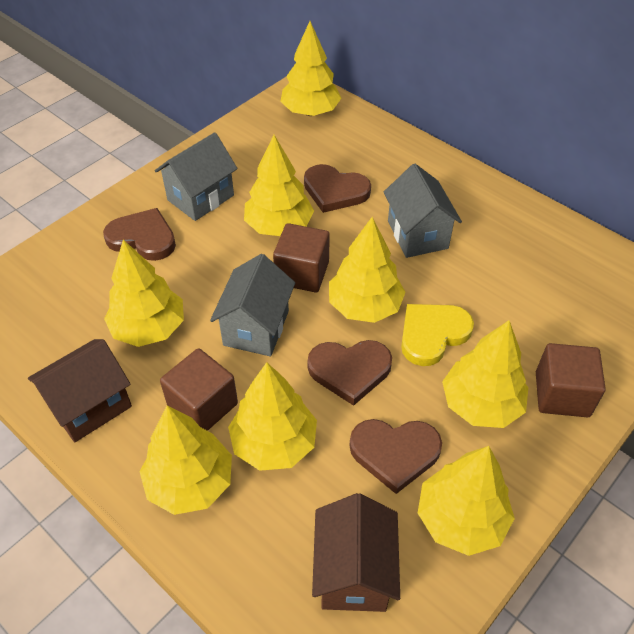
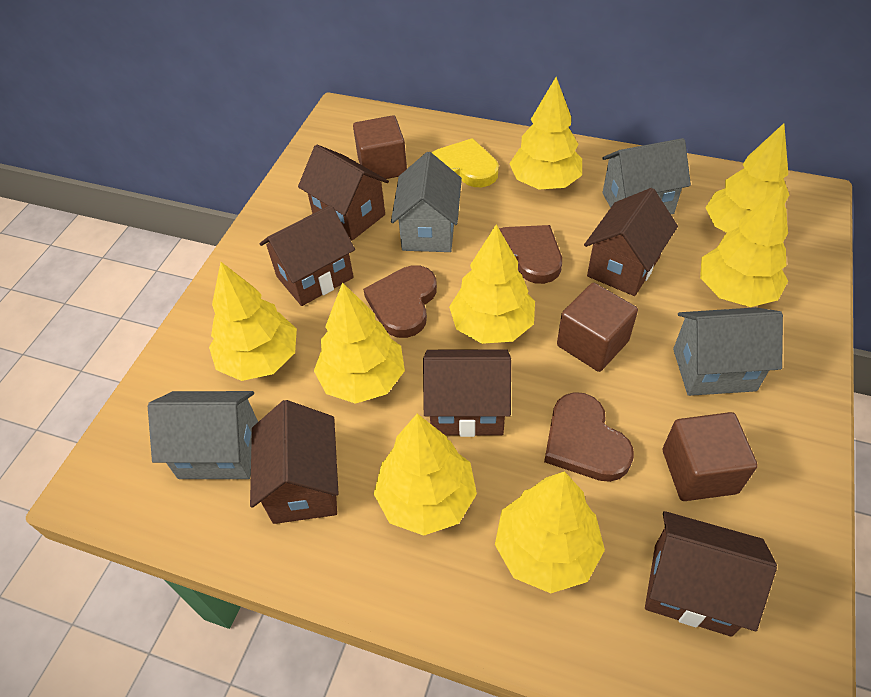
brown heart: 4 -> 3
brown house: 2 -> 6
grey house: 3 -> 4

